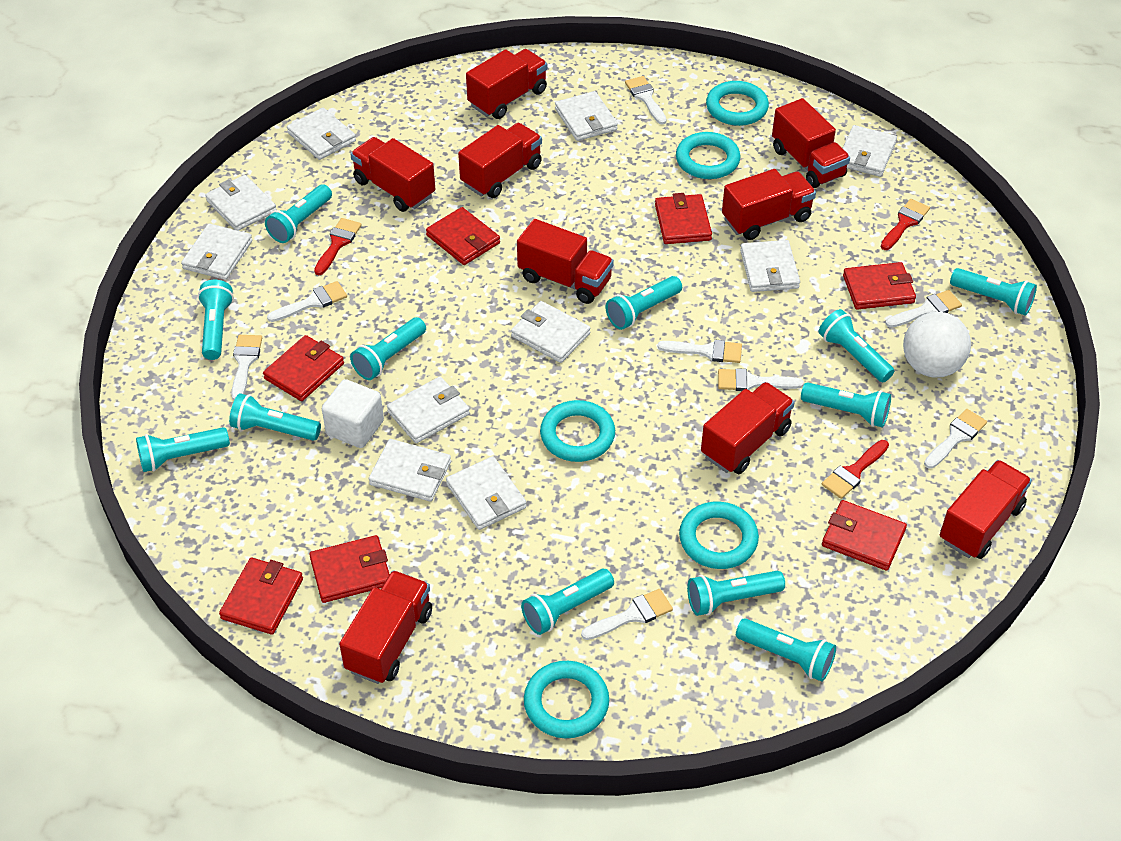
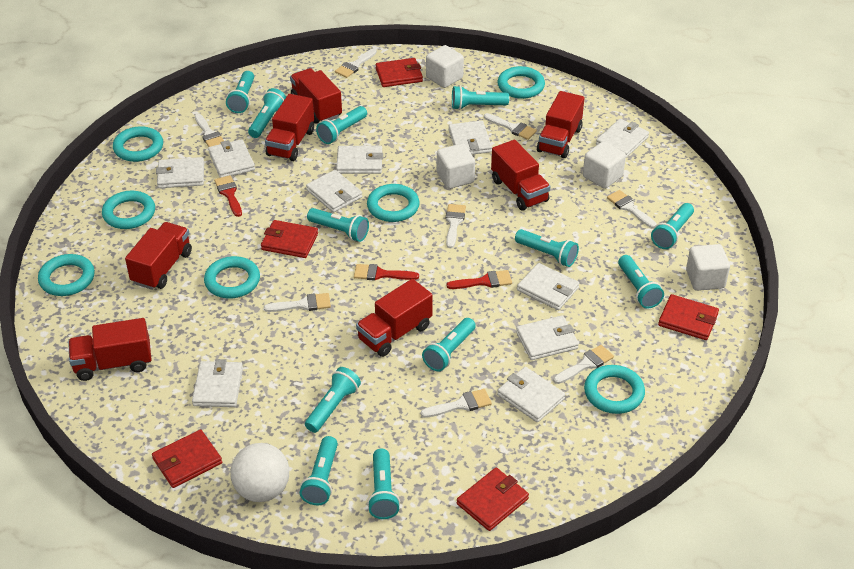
red truck: 9 -> 7
red wallet: 7 -> 5
turquoise ring: 5 -> 7
white cube: 1 -> 4

